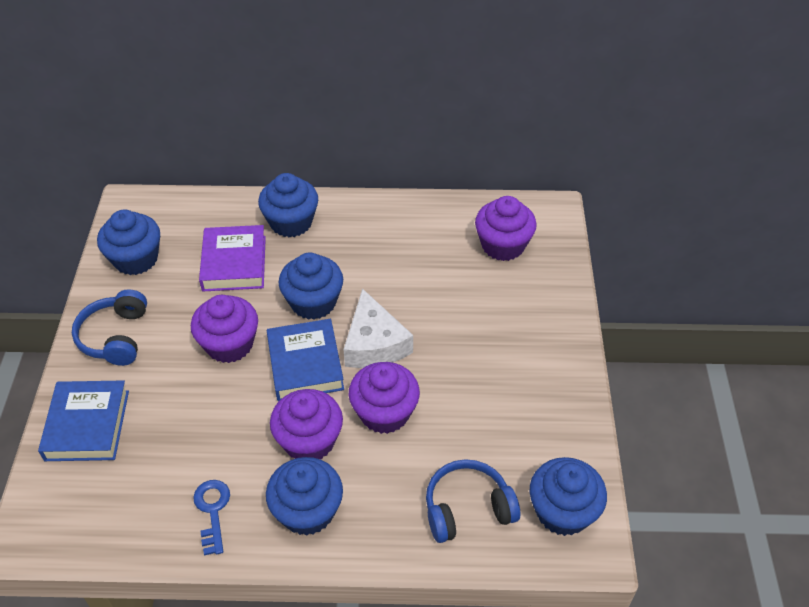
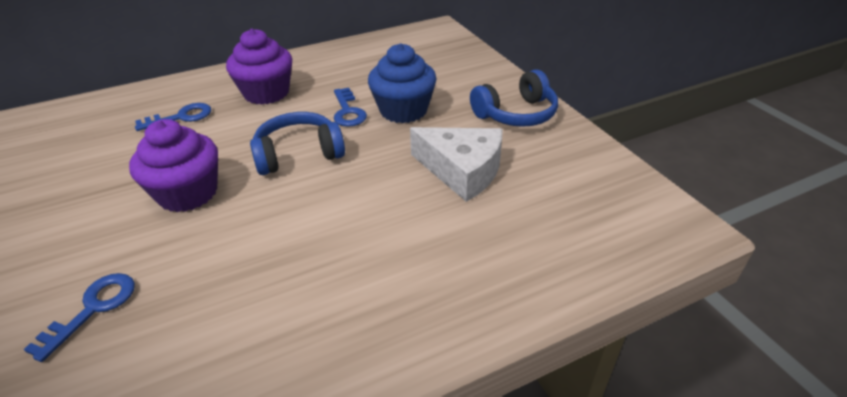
blue book: 2 -> 0
blue cupcake: 5 -> 1
blue key: 1 -> 3
purple book: 1 -> 0
purple cupcake: 4 -> 2

